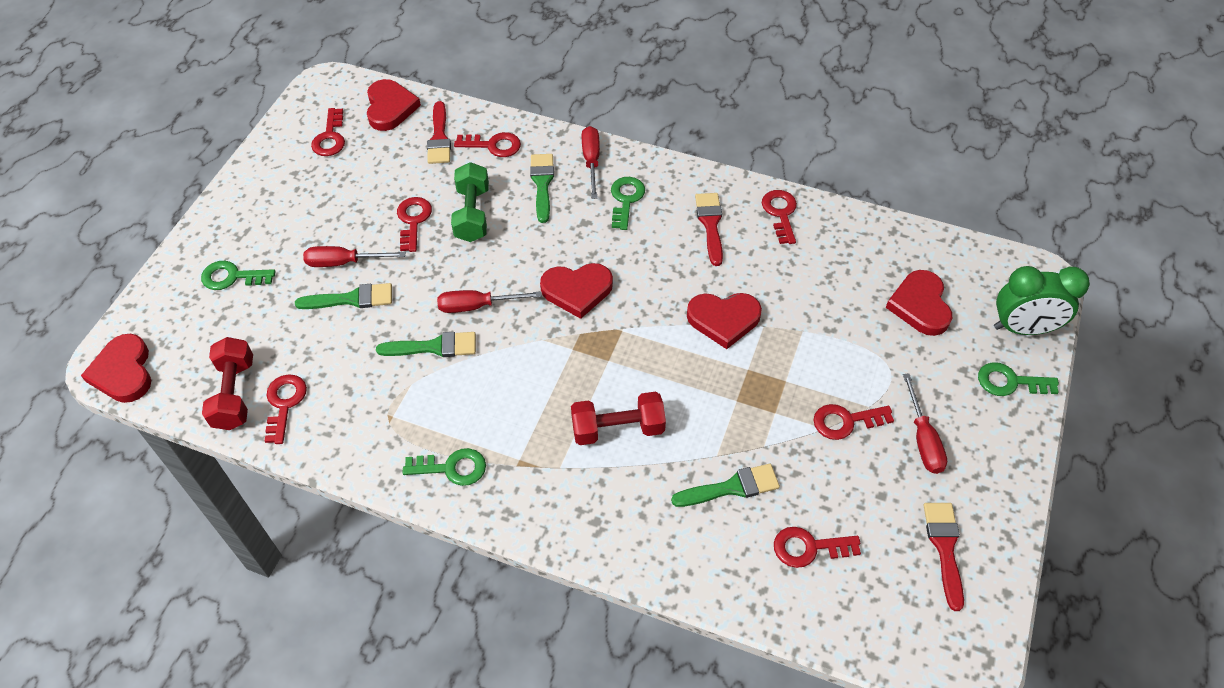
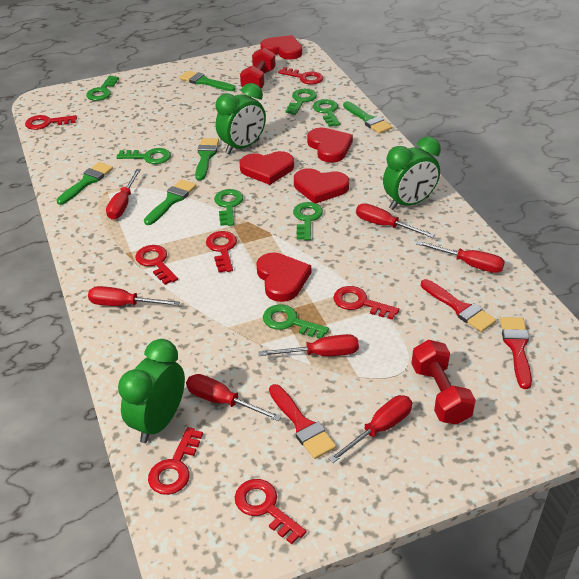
green brush: 4 -> 5
green clock: 1 -> 3
green dumbbell: 1 -> 0
green key: 4 -> 7
red screwdriver: 4 -> 7

